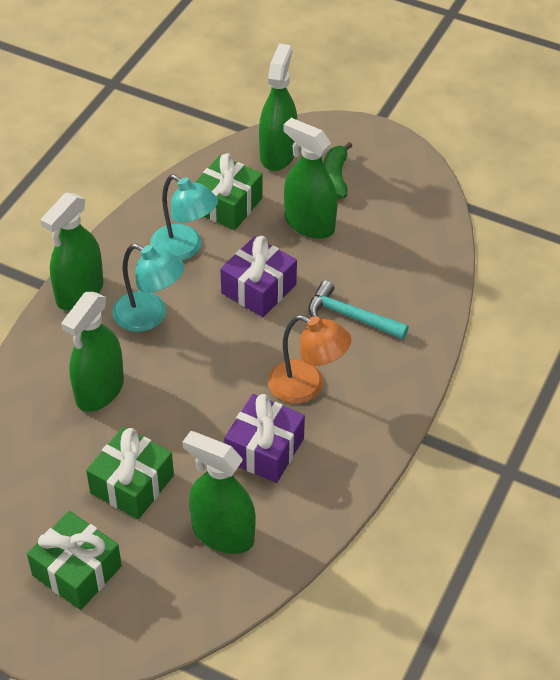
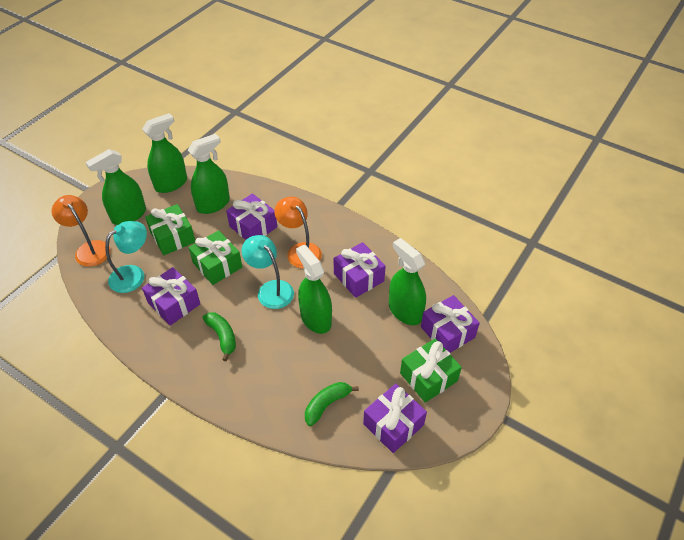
green banana: 1 -> 2
orange lamp: 1 -> 2
purple gift: 2 -> 5
turquoise hammer: 1 -> 0

